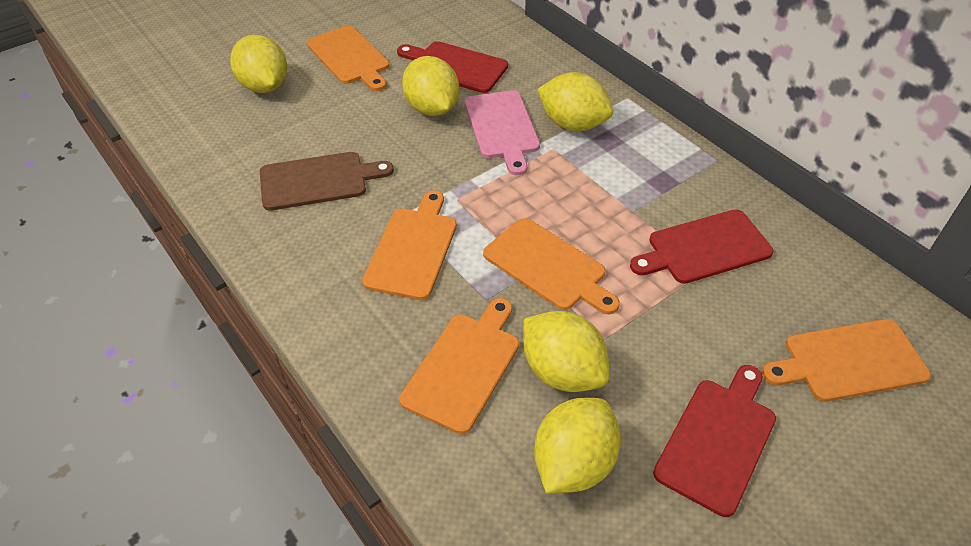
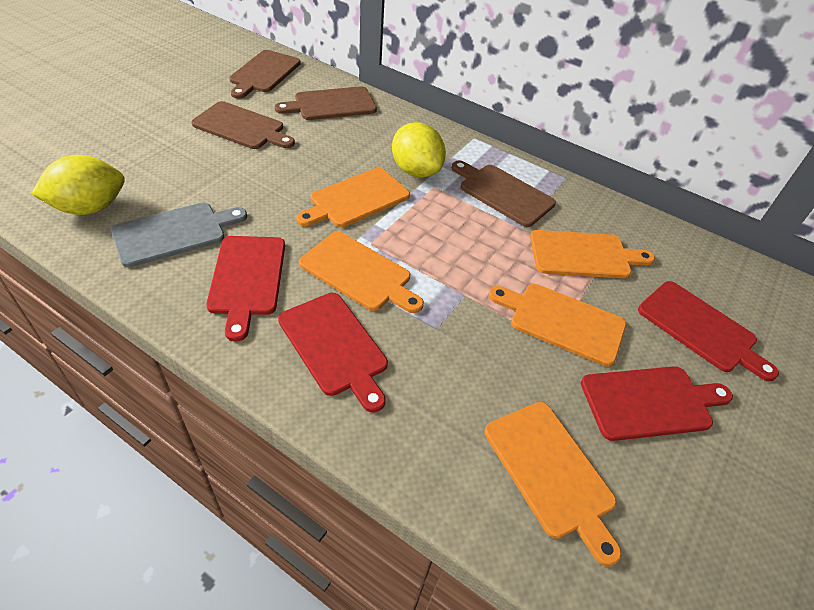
brown cutting board: 1 -> 4
grey cutting board: 0 -> 1
pink cutting board: 1 -> 0
red cutting board: 3 -> 4
yellow lemon: 5 -> 2

